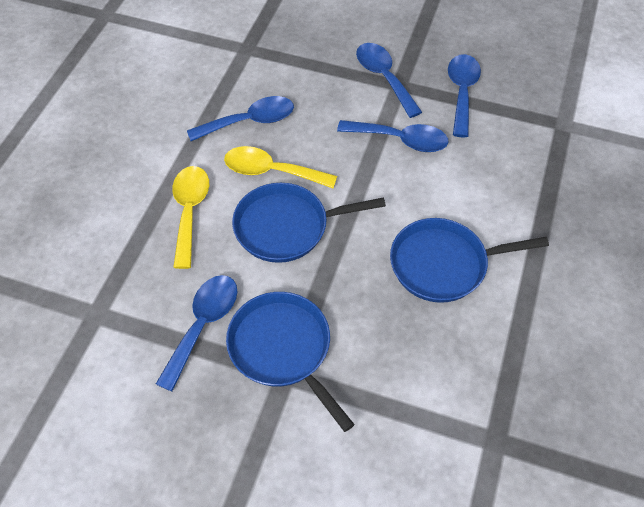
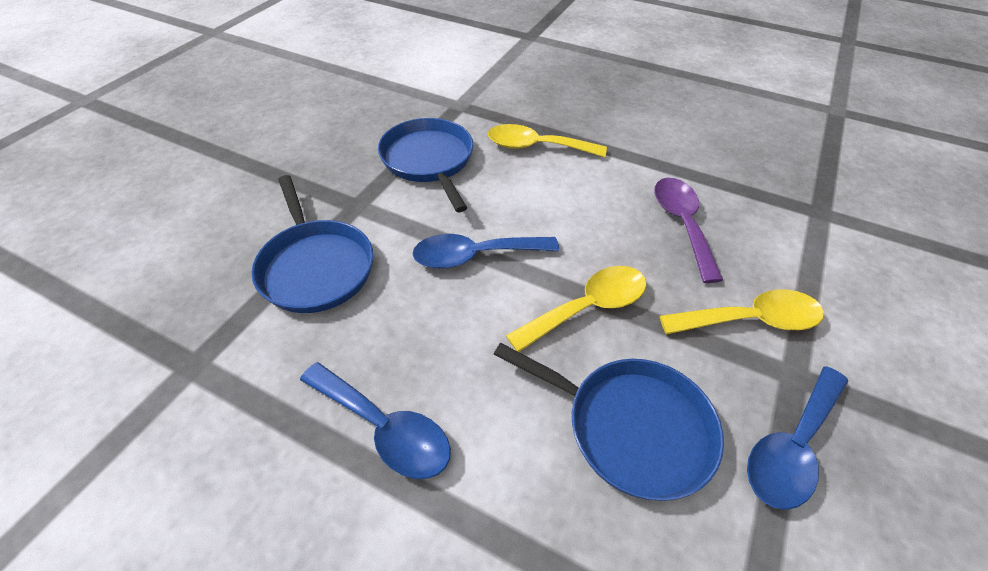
blue spoon: 5 -> 3
purple spoon: 0 -> 1
yellow spoon: 2 -> 3

